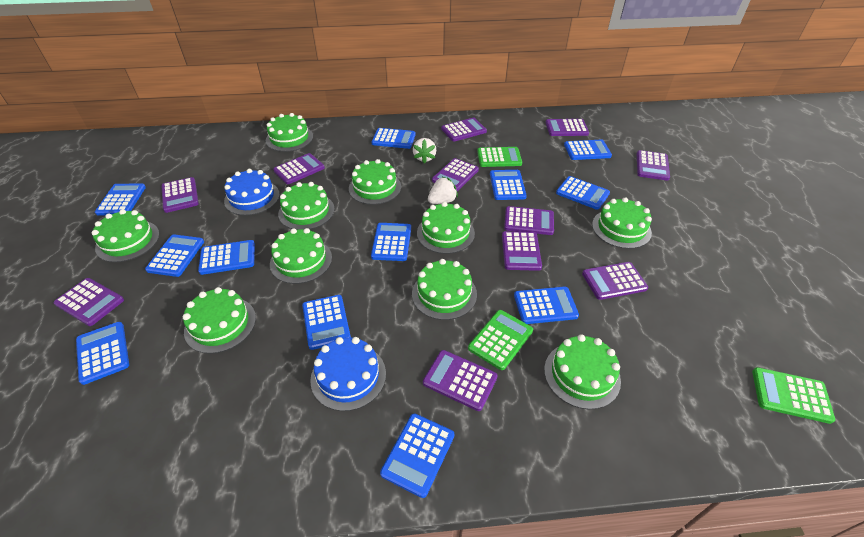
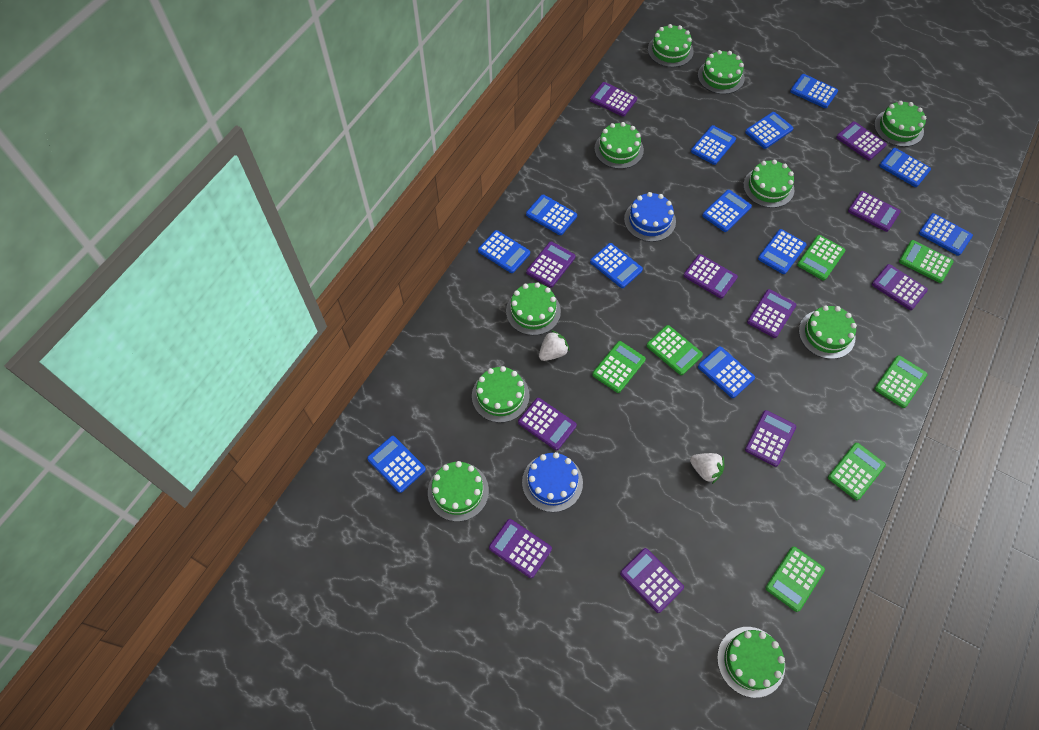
green calculator: 3 -> 7

